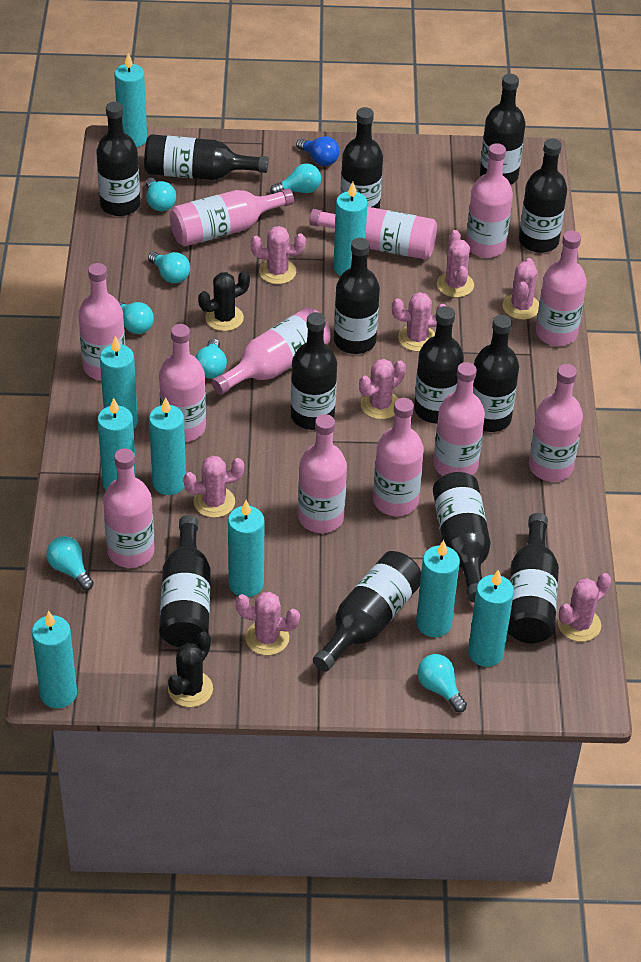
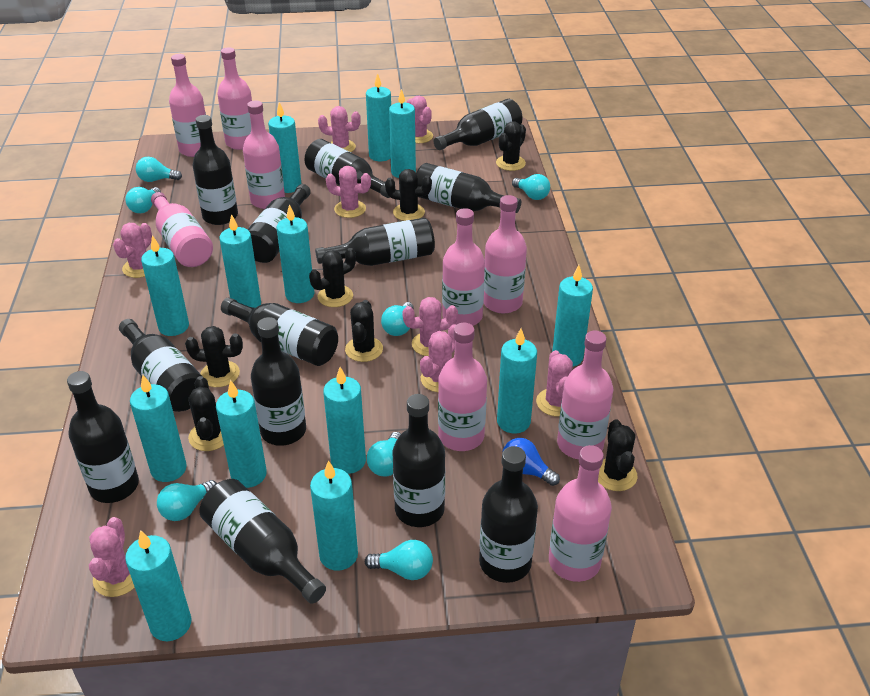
black cactus: 2 -> 7
pink bottle: 12 -> 9
turquoise candle: 9 -> 13

